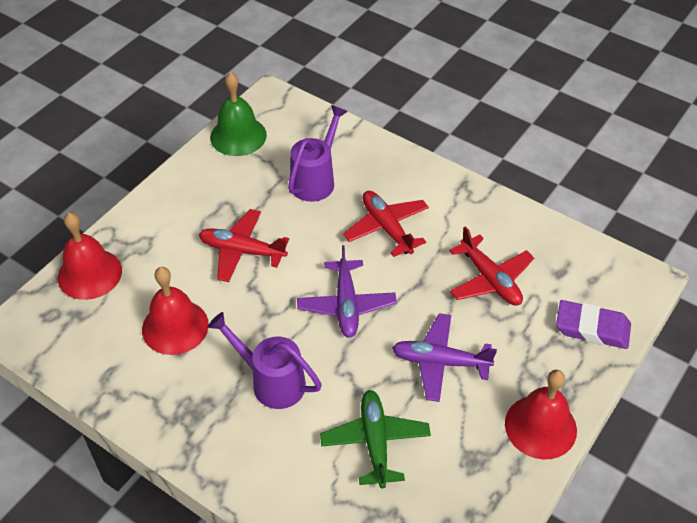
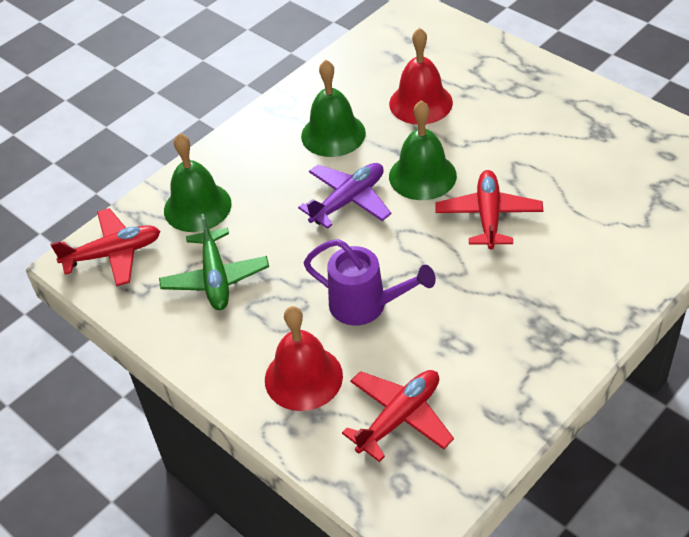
green bell: 1 -> 3
purple eraser: 1 -> 0
purple plane: 2 -> 1
purple watering can: 2 -> 1
red bell: 3 -> 2

